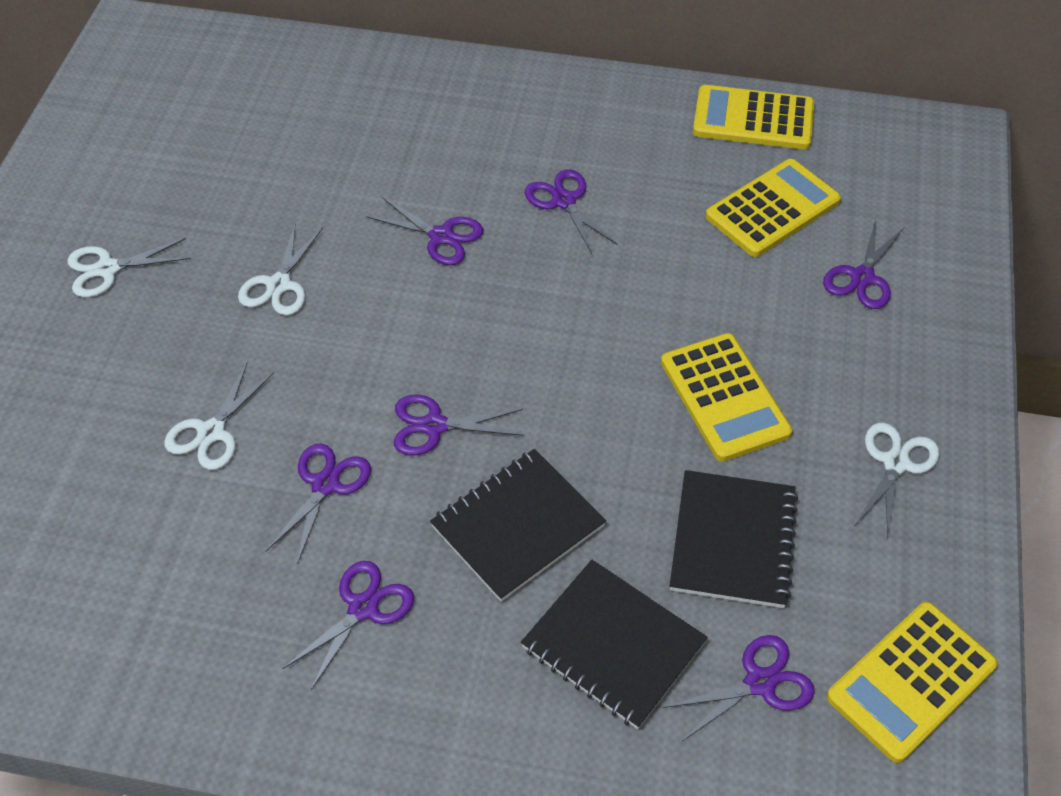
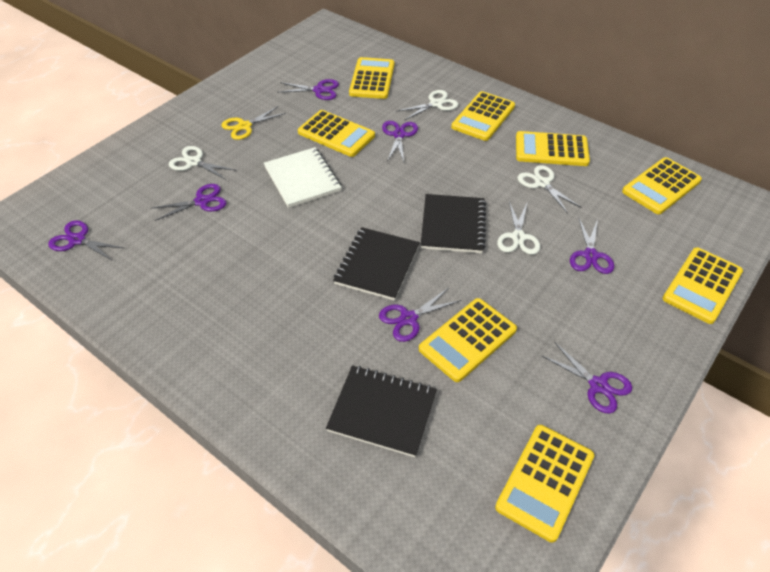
white notebook: 0 -> 1
yellow calculator: 4 -> 8
yellow scissors: 0 -> 1

